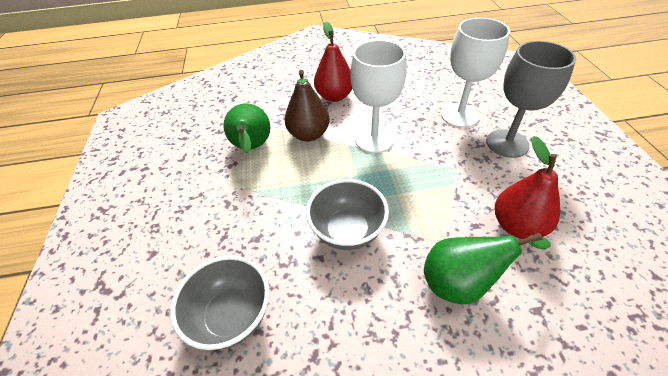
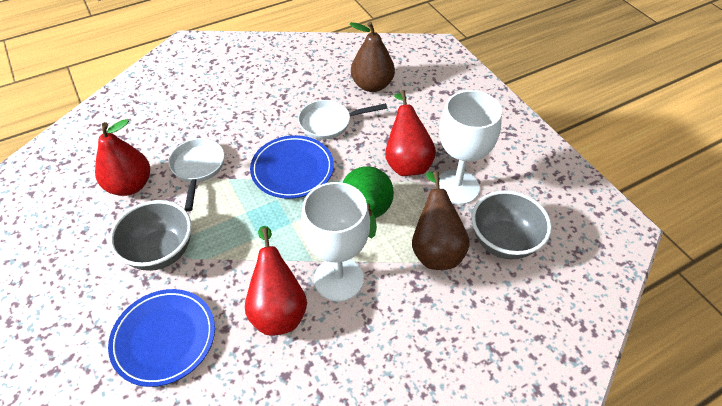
blue plate: 0 -> 2
brown pear: 1 -> 2
green pear: 2 -> 1
grey goblet: 1 -> 0
red pear: 2 -> 3
white pan: 0 -> 2

